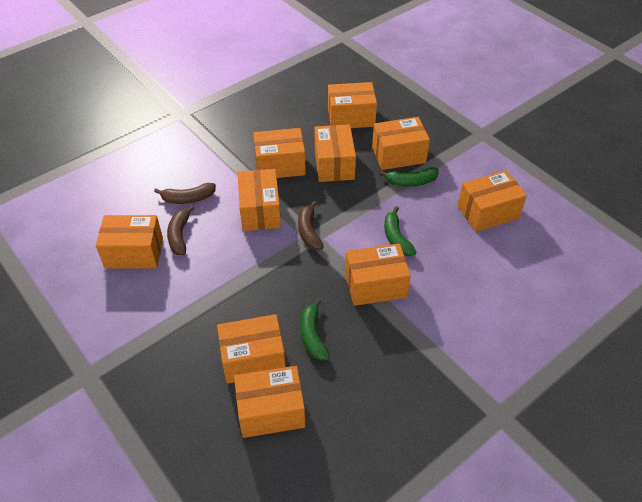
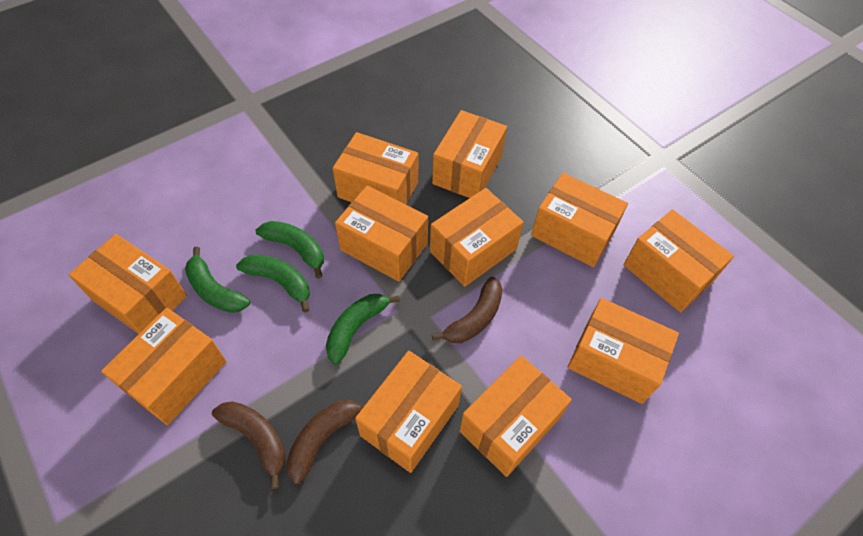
green banana: 3 -> 4
orange box: 10 -> 11

